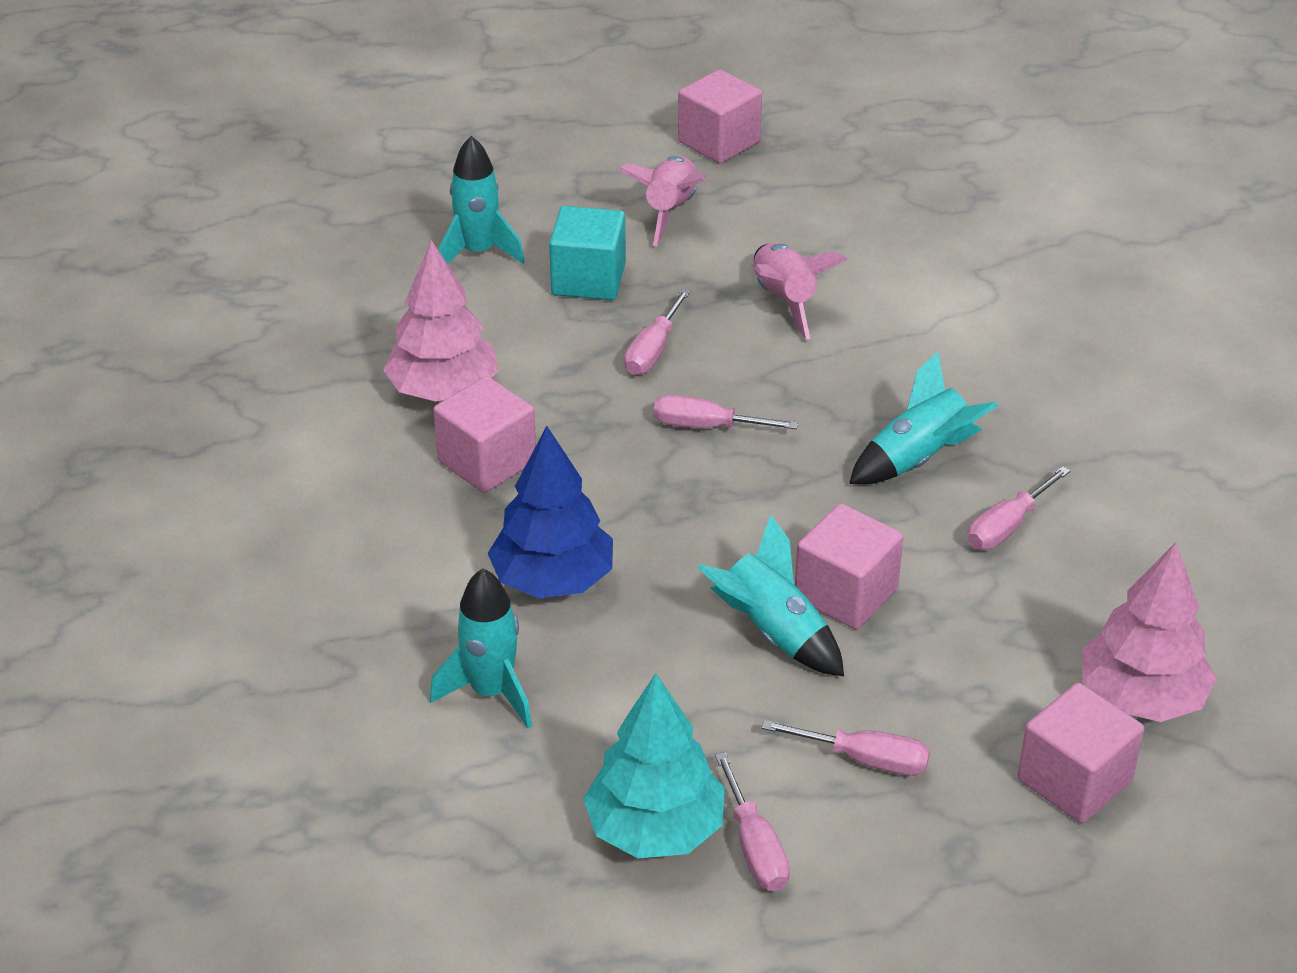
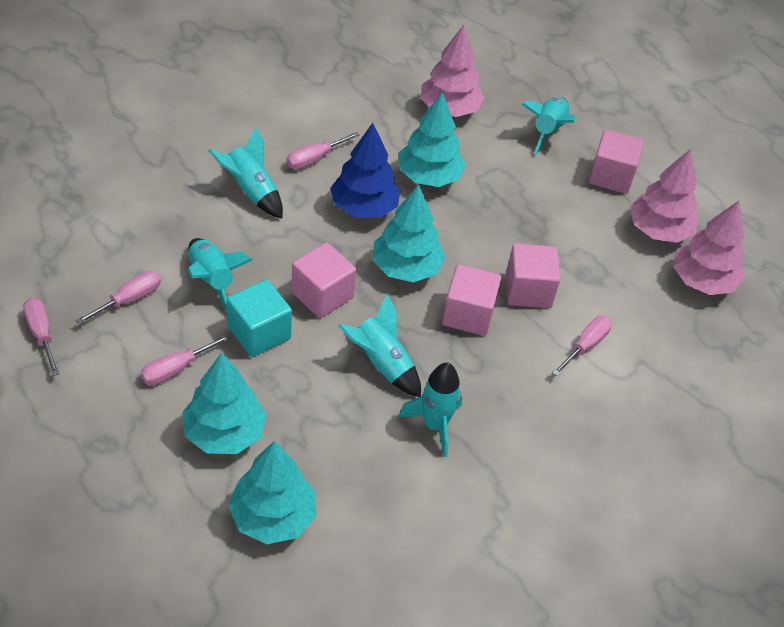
pink rocket: 2 -> 0
pink tree: 2 -> 3
turquoise rocket: 4 -> 5
turquoise tree: 1 -> 4

